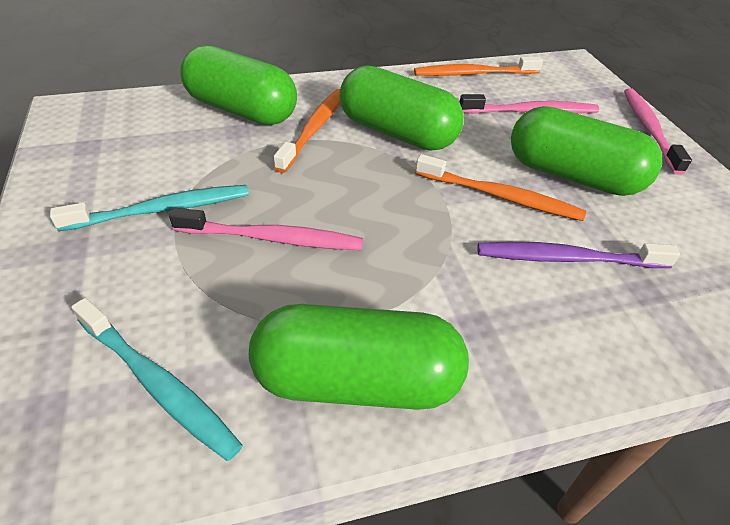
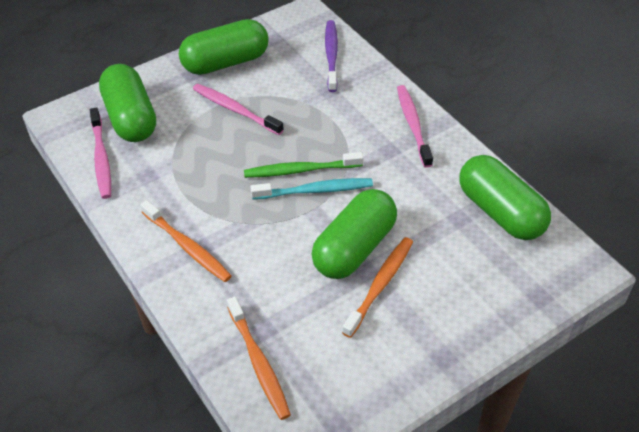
green toothbrush: 0 -> 1
turquoise toothbrush: 2 -> 1

